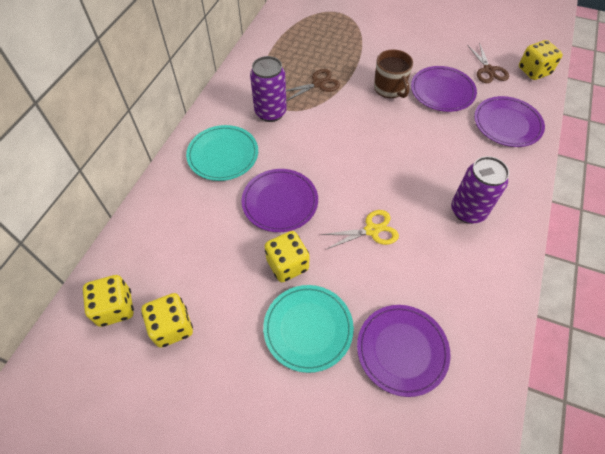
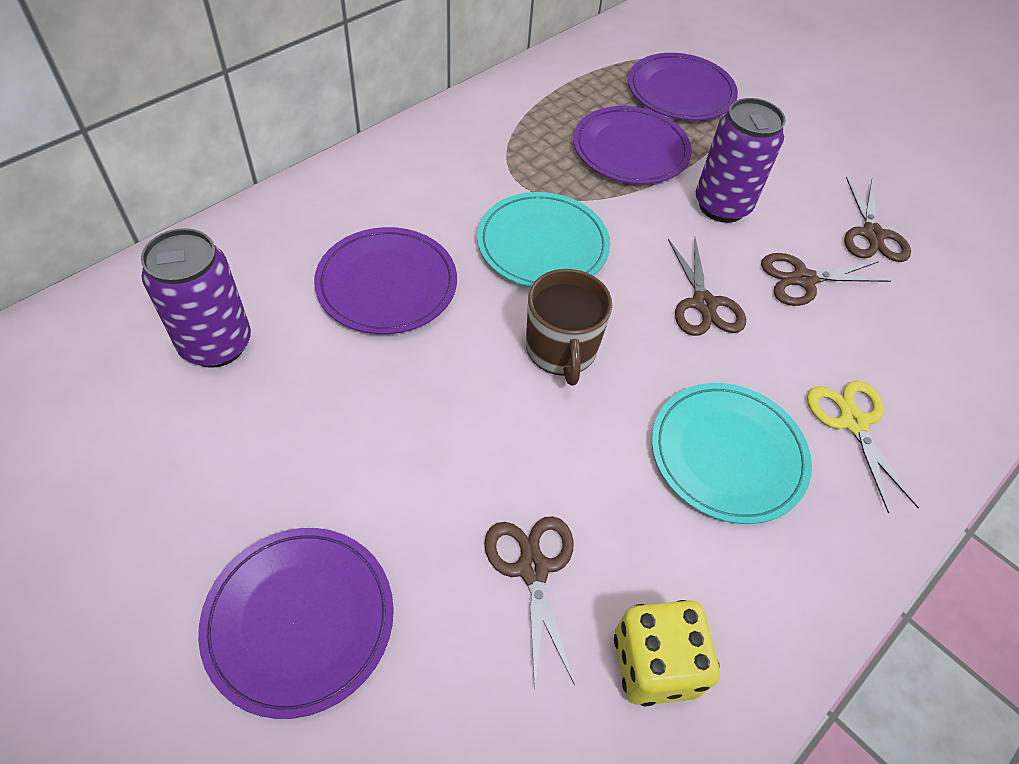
brown scissors: 2 -> 4
yellow dice: 4 -> 1

